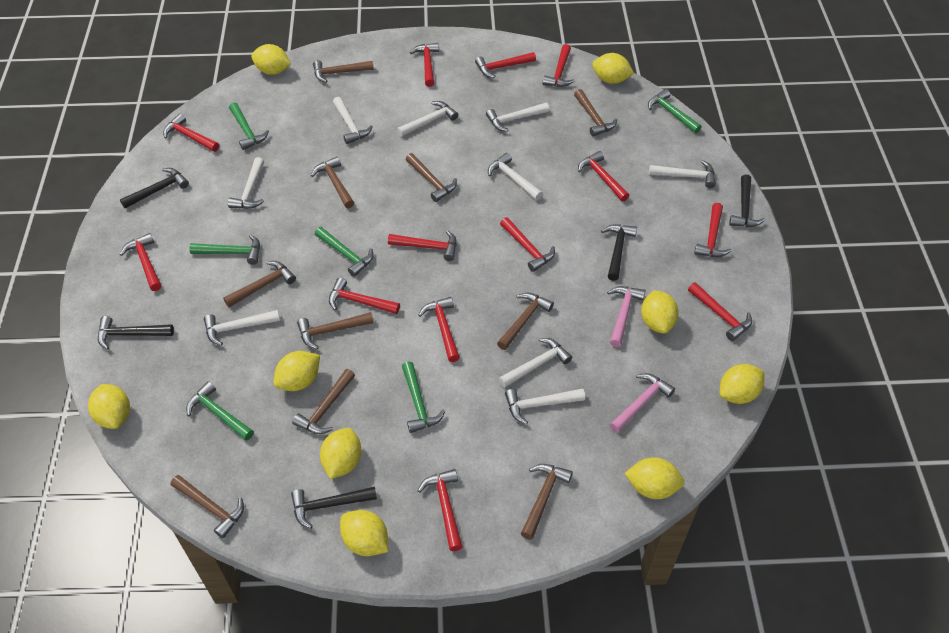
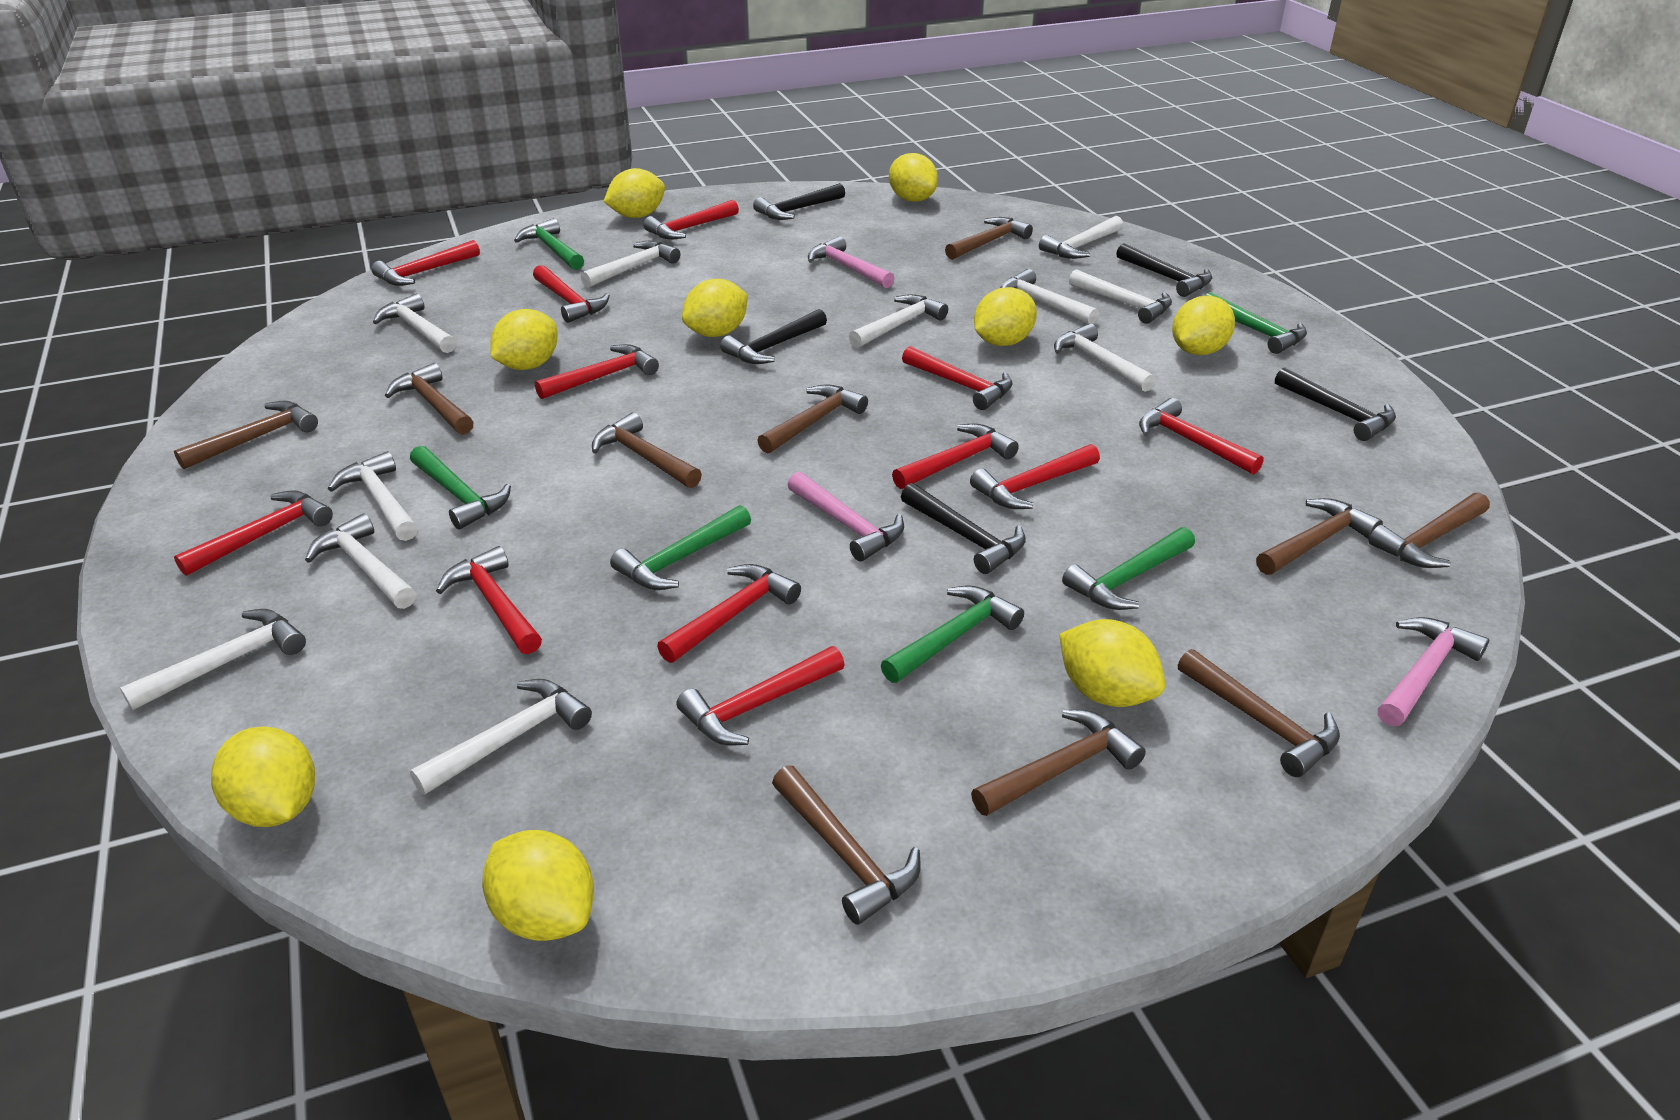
pink hammer: 2 -> 3
red hammer: 13 -> 12
white hammer: 9 -> 11

